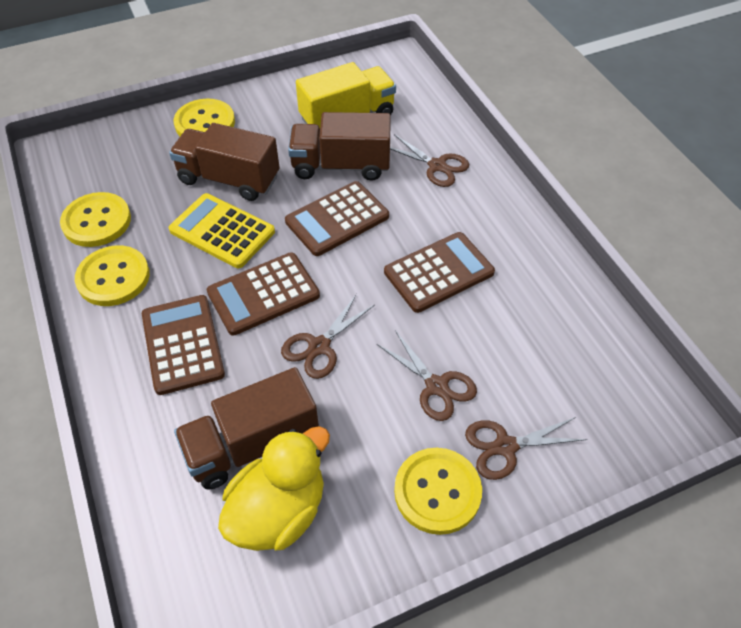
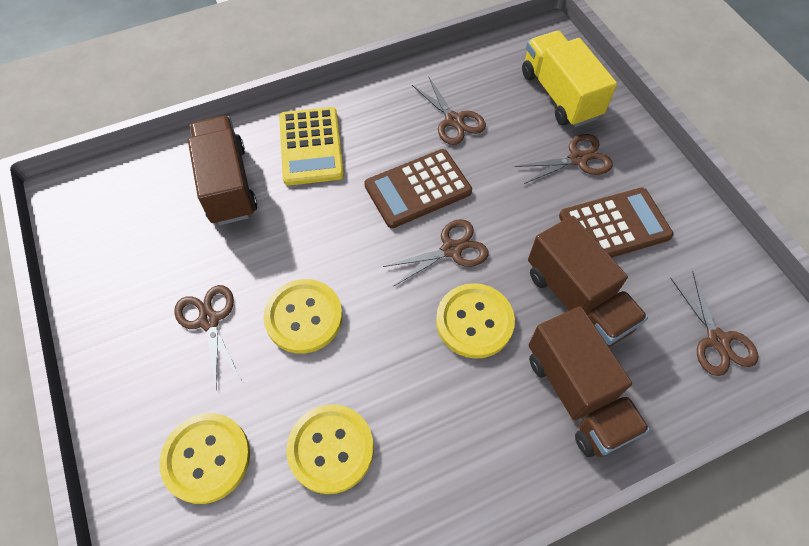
brown calculator: 4 -> 2
brown scissors: 4 -> 5
yellow duck: 1 -> 0

